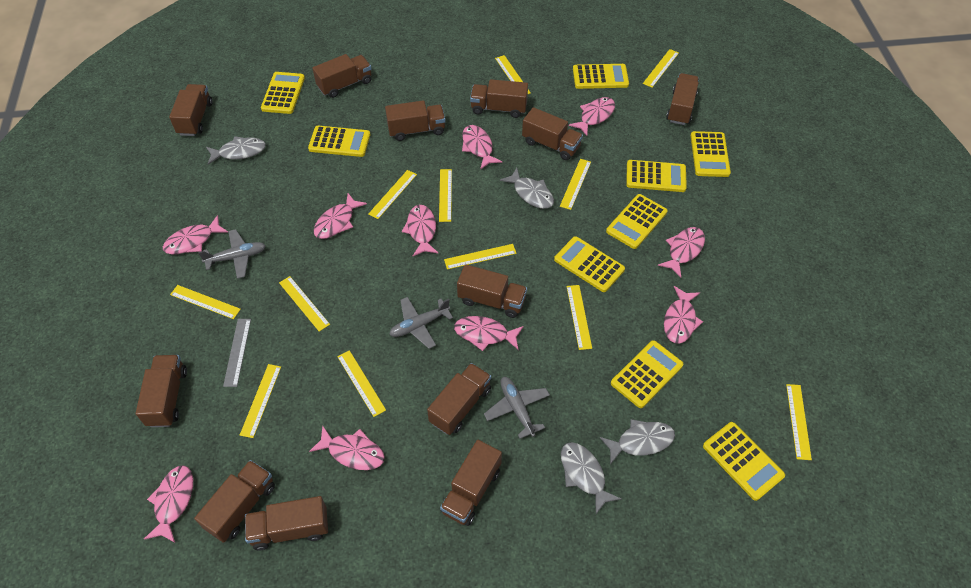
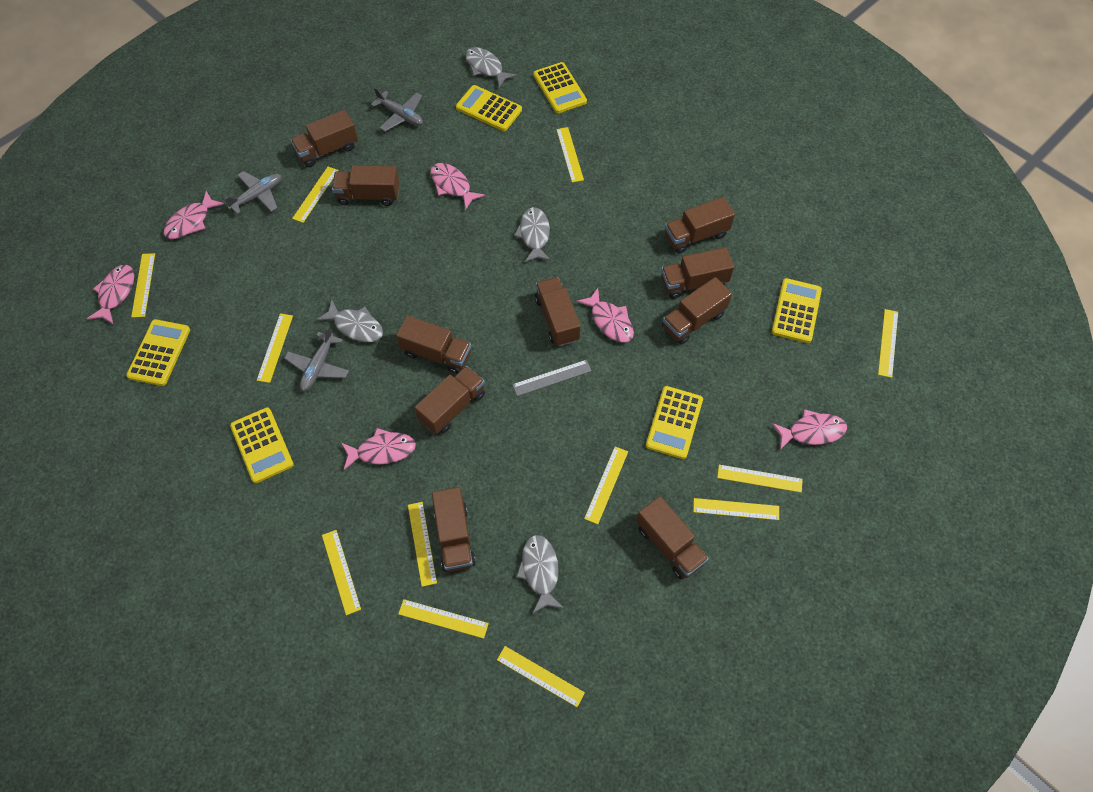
brown truck: 12 -> 10
pink fish: 10 -> 6
yellow calculator: 9 -> 6

